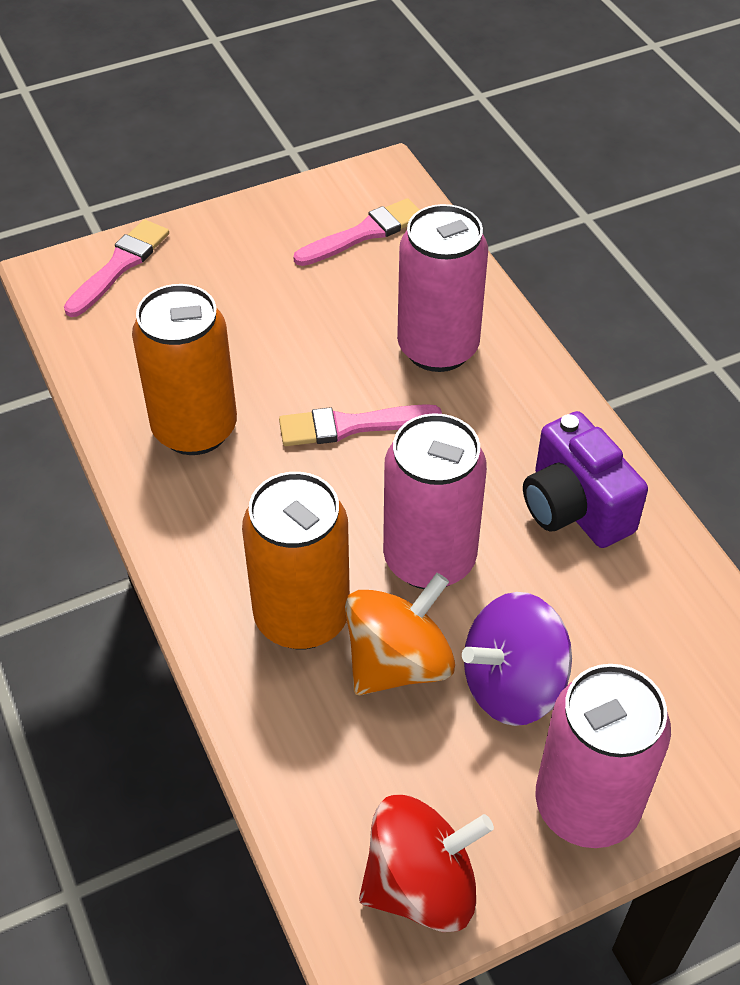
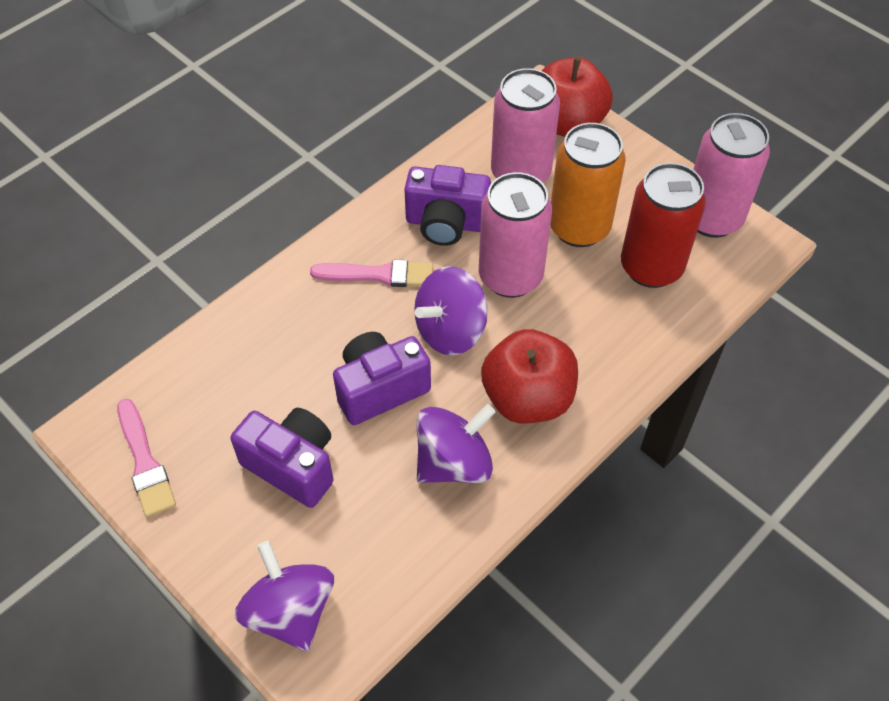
orange can: 2 -> 1
orange spinning top: 1 -> 0
pink brush: 3 -> 2
purple camera: 1 -> 3
purple spinning top: 1 -> 3
red apple: 0 -> 2
red can: 0 -> 1
red spinning top: 1 -> 0

